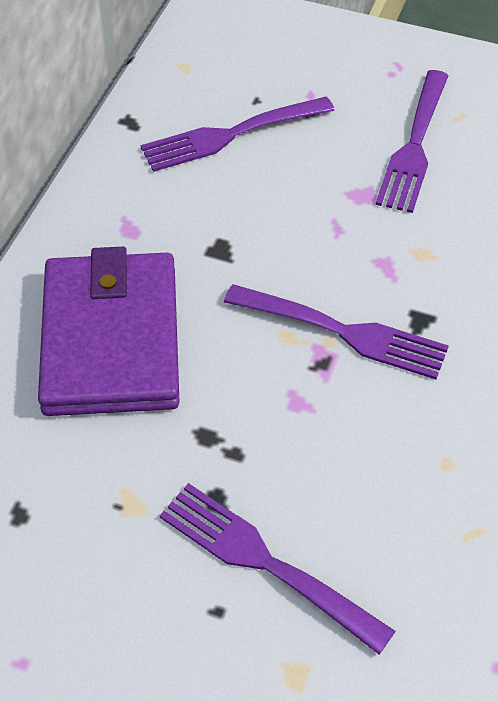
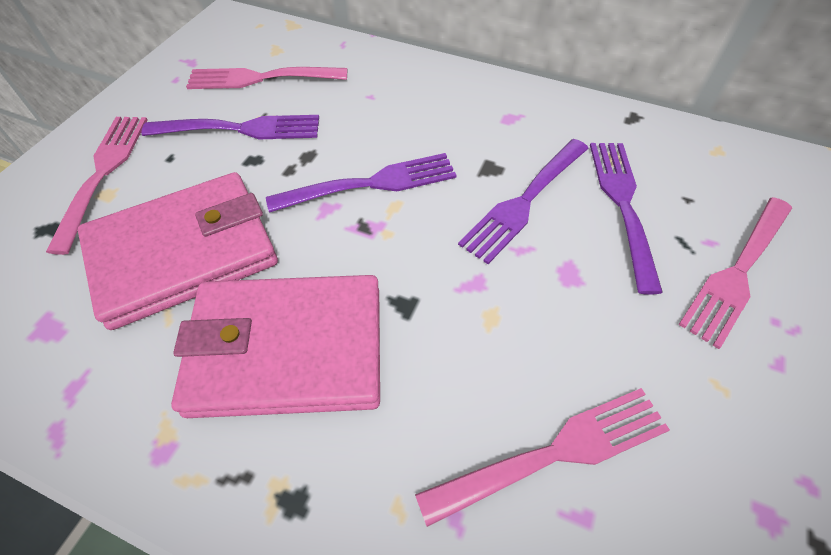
pink fork: 0 -> 4
pink wallet: 0 -> 2
purple wallet: 1 -> 0

